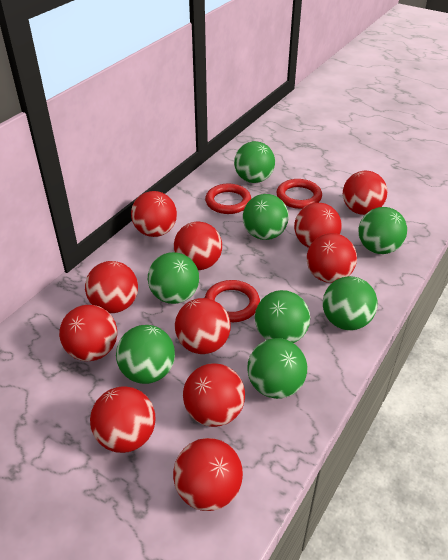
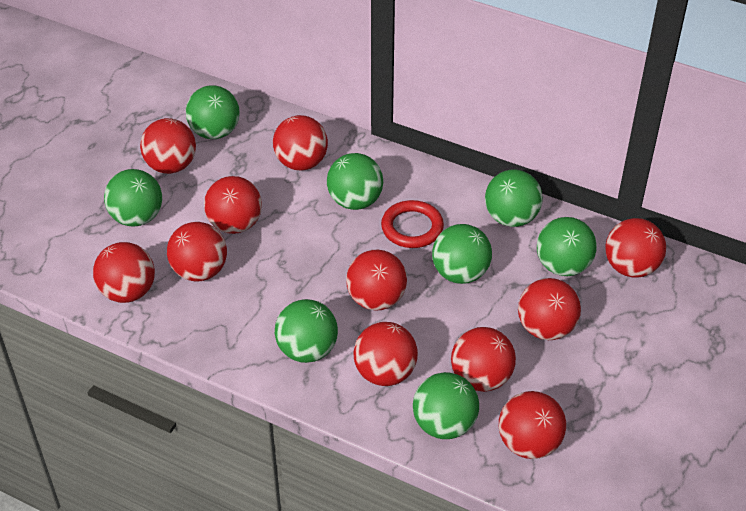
red ring: 3 -> 1

